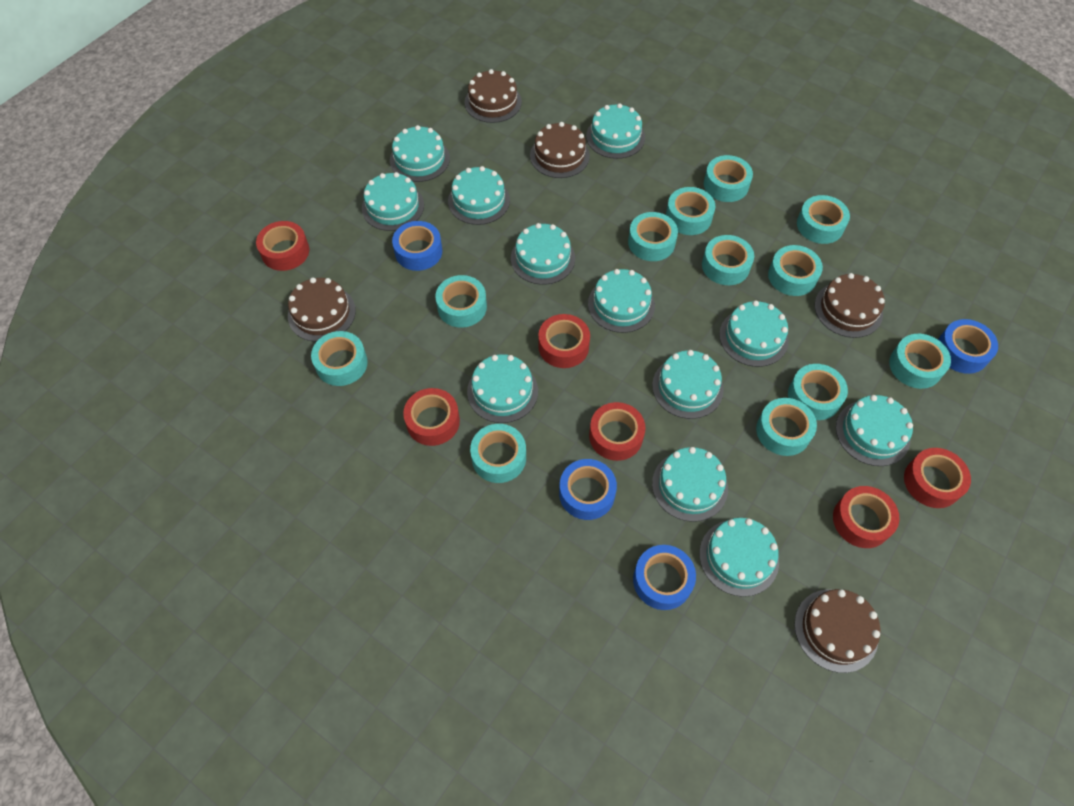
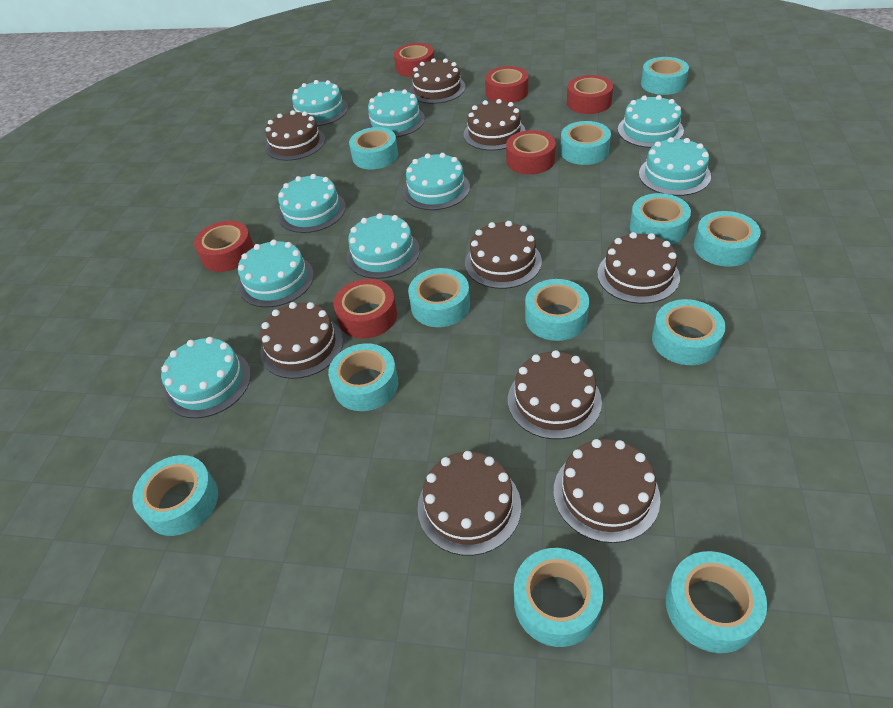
blue tape: 4 -> 0
brown cake: 5 -> 9
turquoise cake: 12 -> 9

